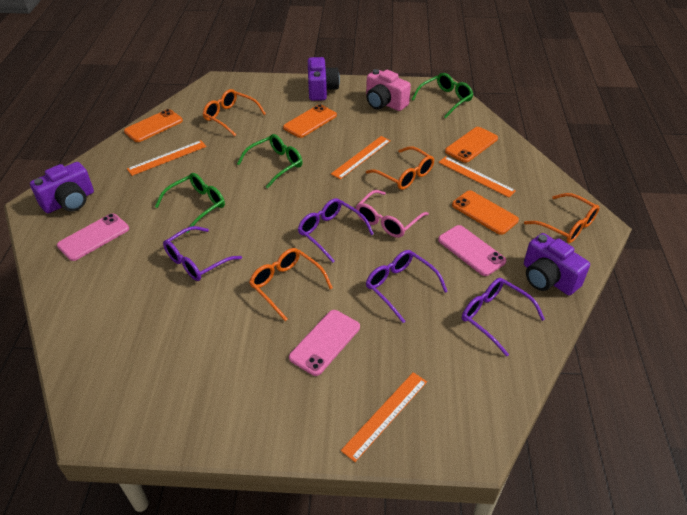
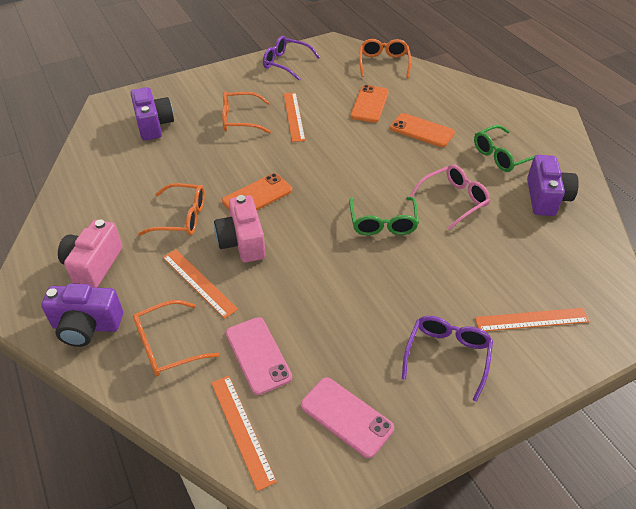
green glasses: 3 -> 2
orange phone: 4 -> 3
pink camera: 1 -> 2
pink phone: 3 -> 2
purple glasses: 4 -> 2

